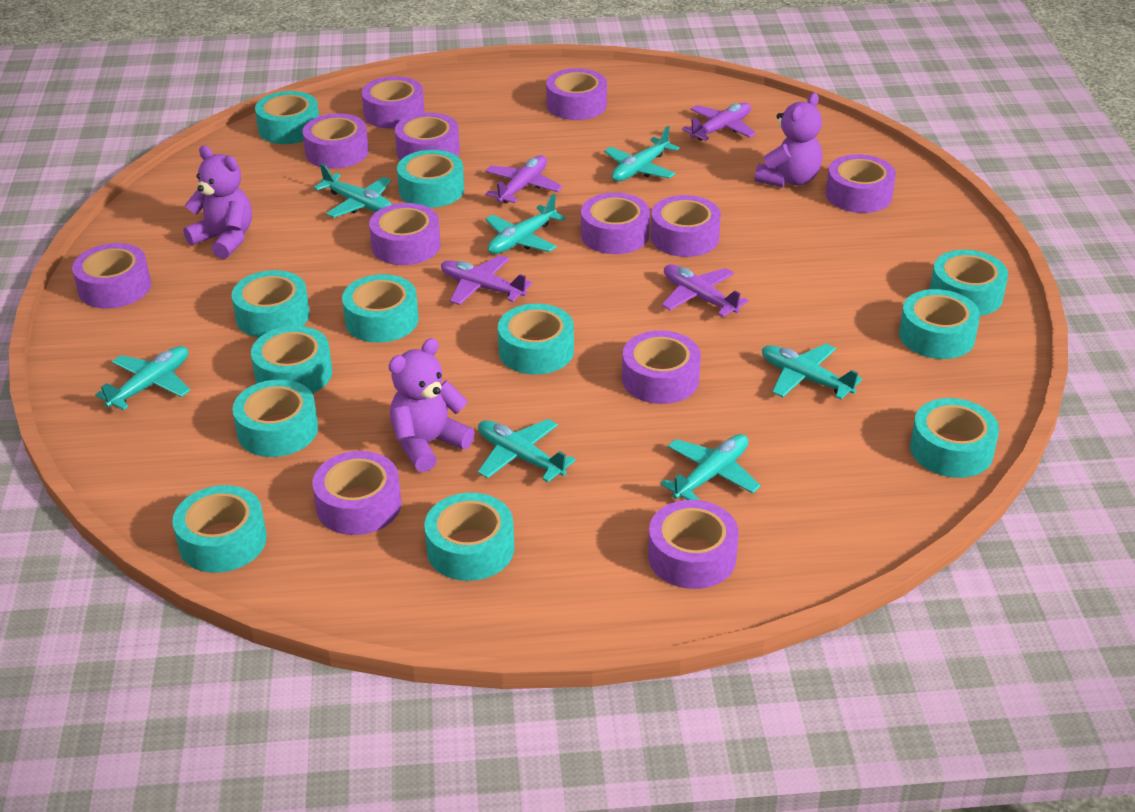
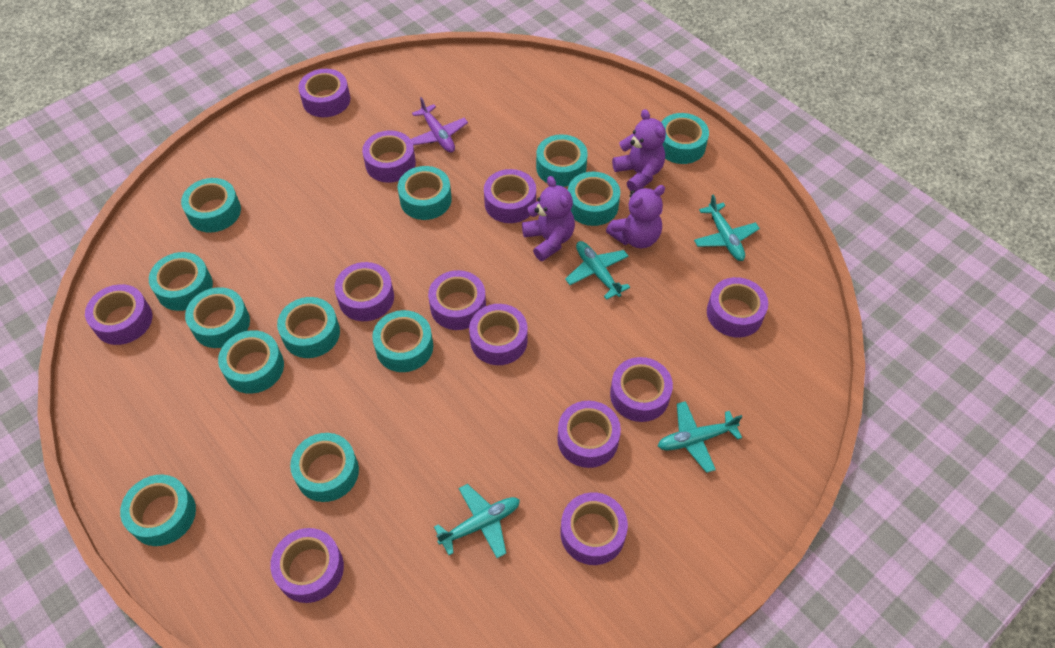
purple plane: 4 -> 1
turquoise plane: 7 -> 4

